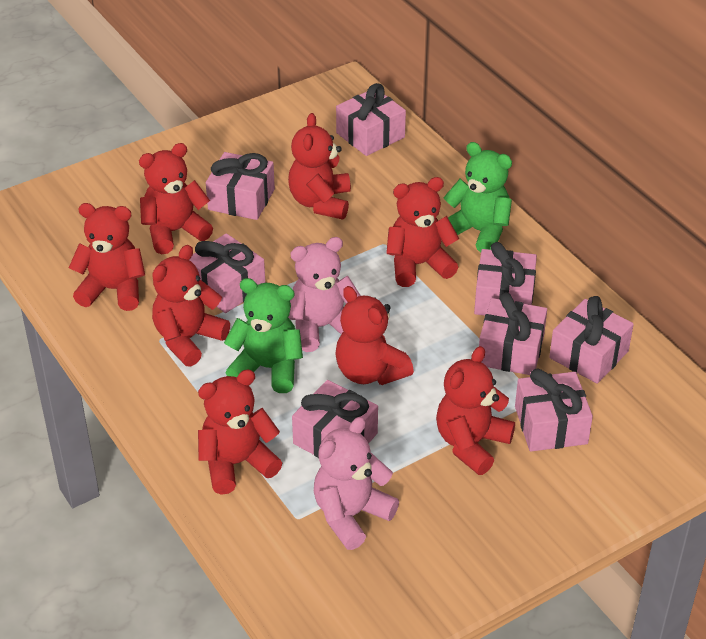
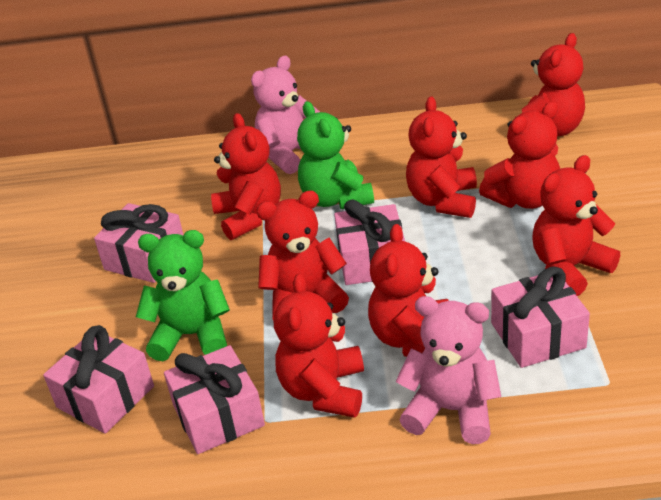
pink gift: 8 -> 5

